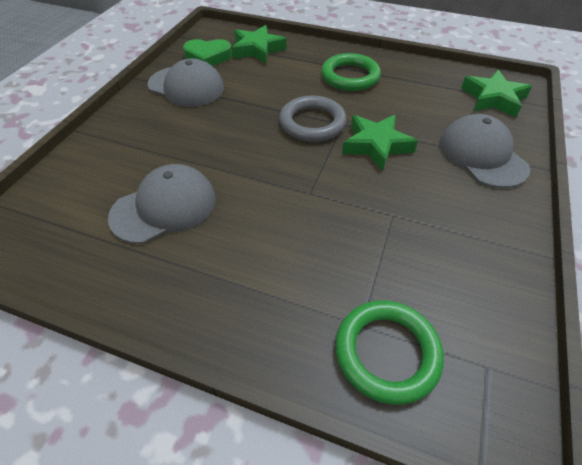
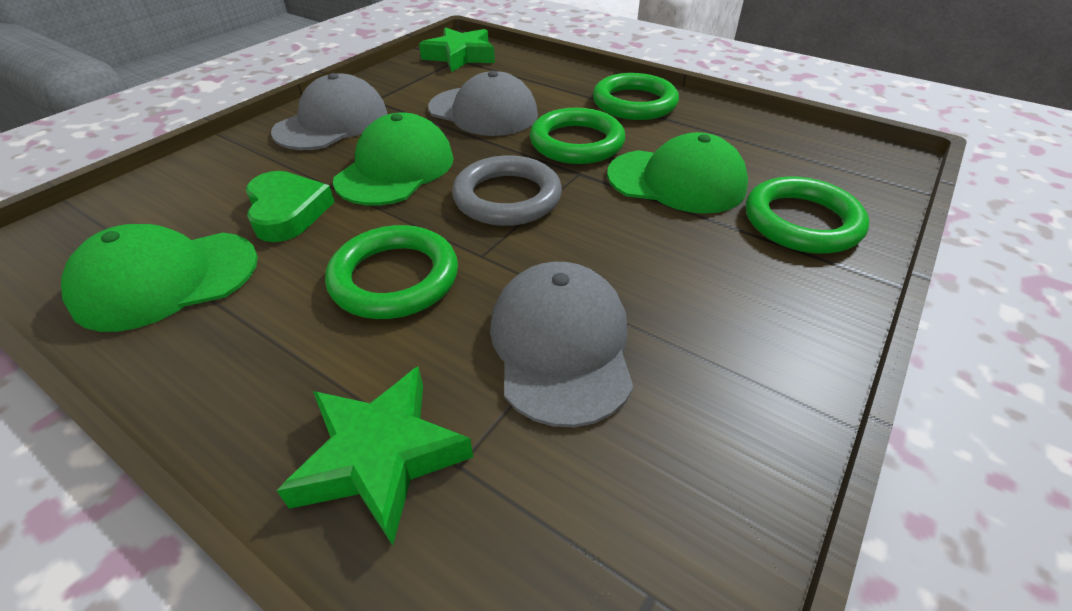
green cap: 0 -> 3
green ring: 2 -> 4
green star: 3 -> 2

